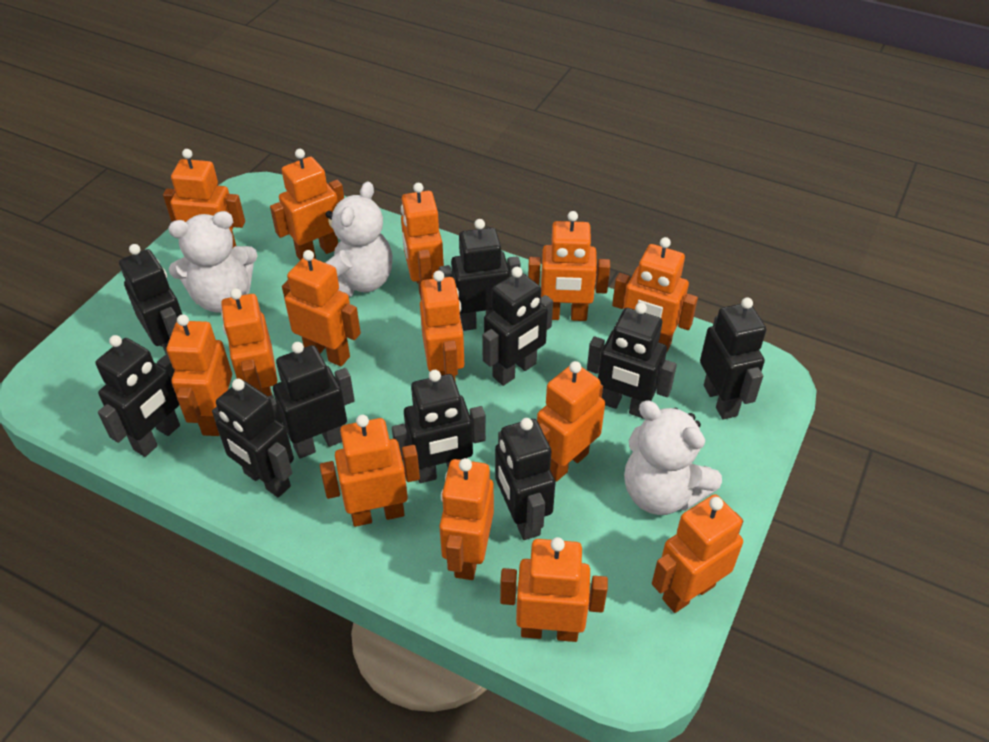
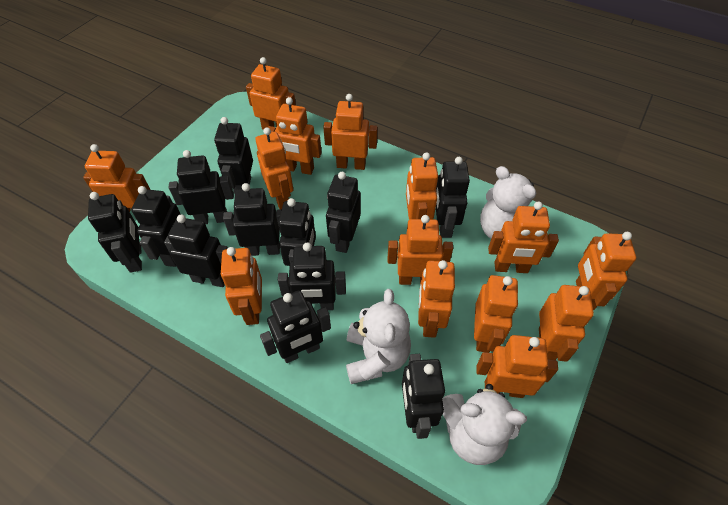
black robot: 10 -> 12

